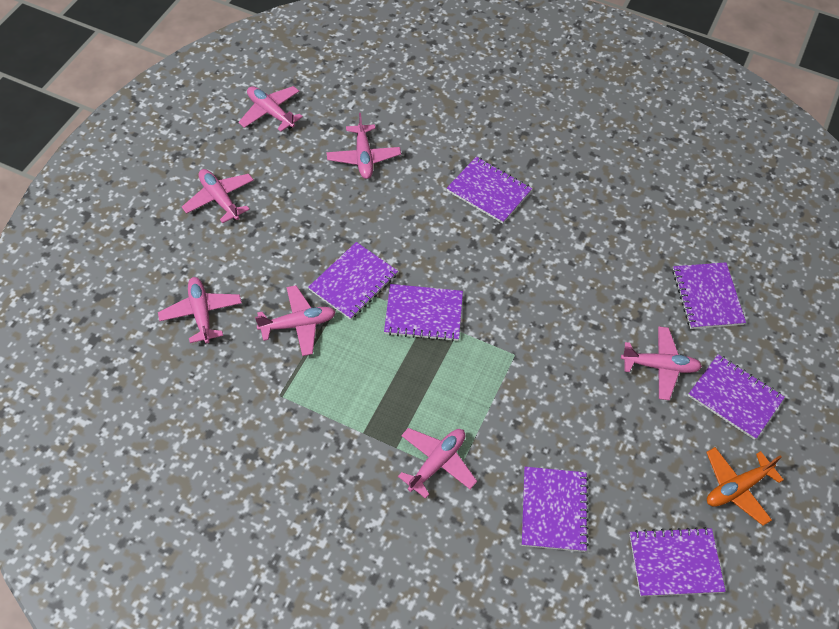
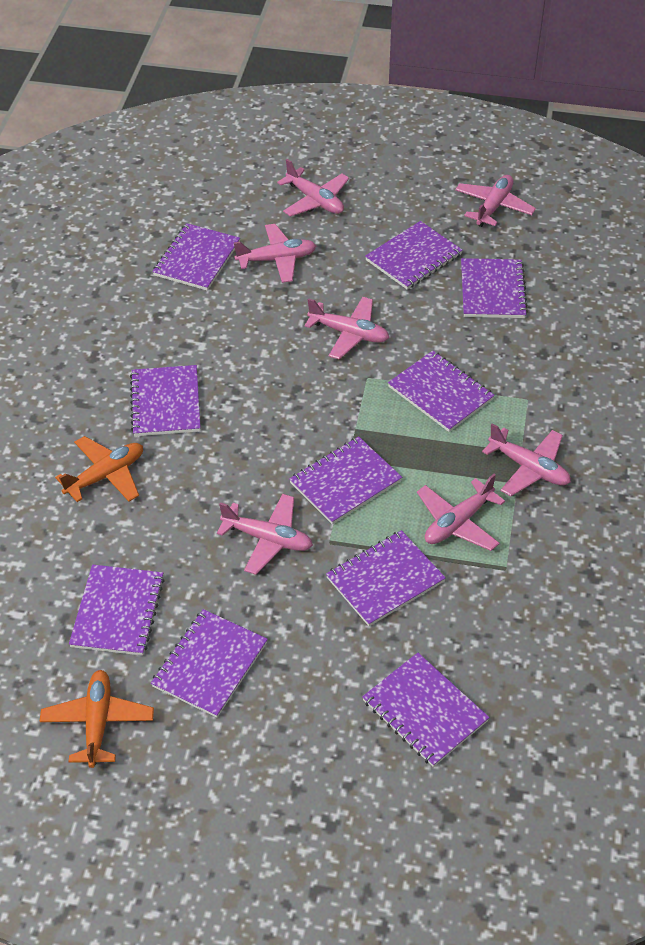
orange plane: 1 -> 2
purple notebook: 7 -> 10

